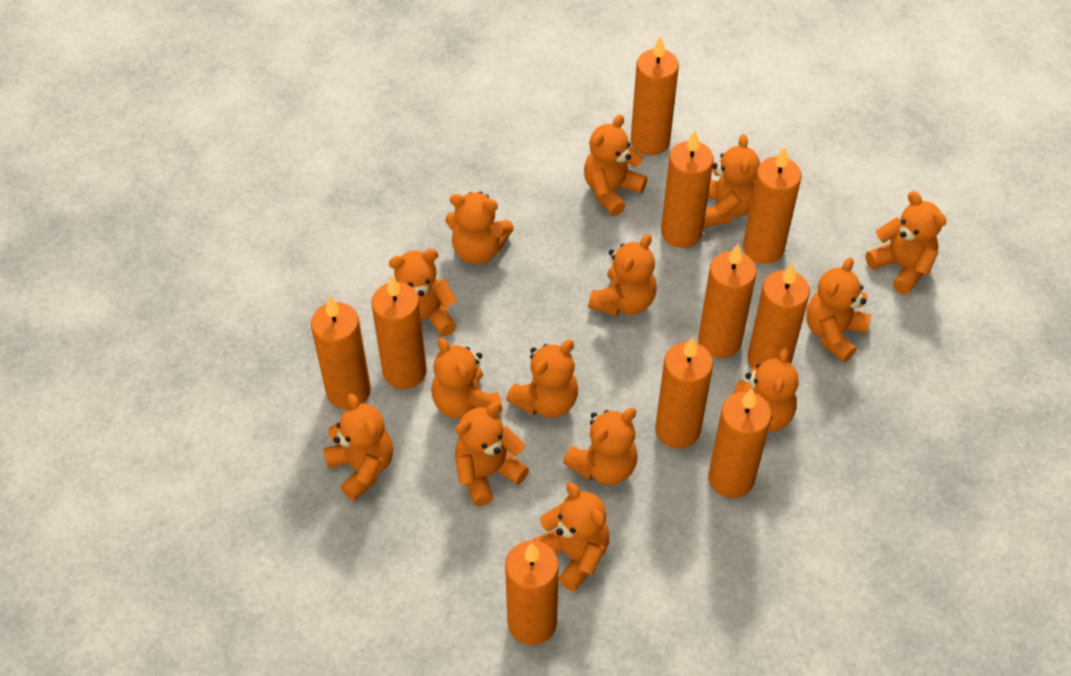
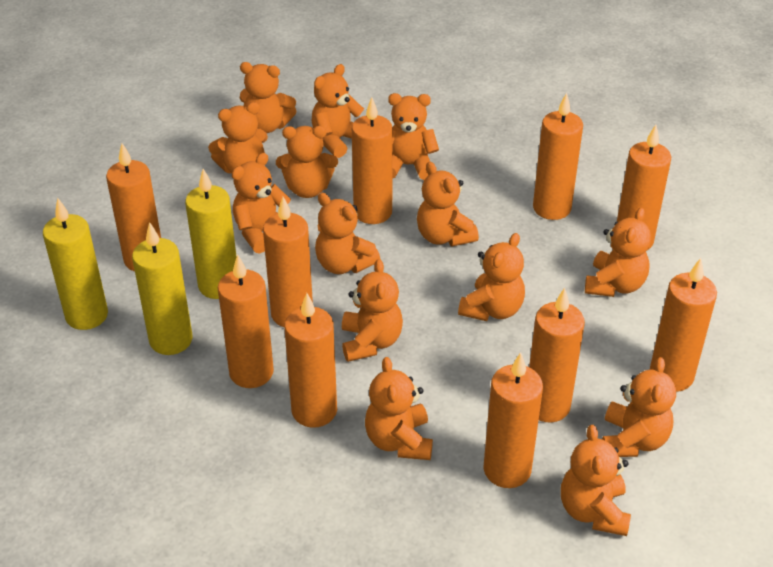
yellow candle: 0 -> 3

